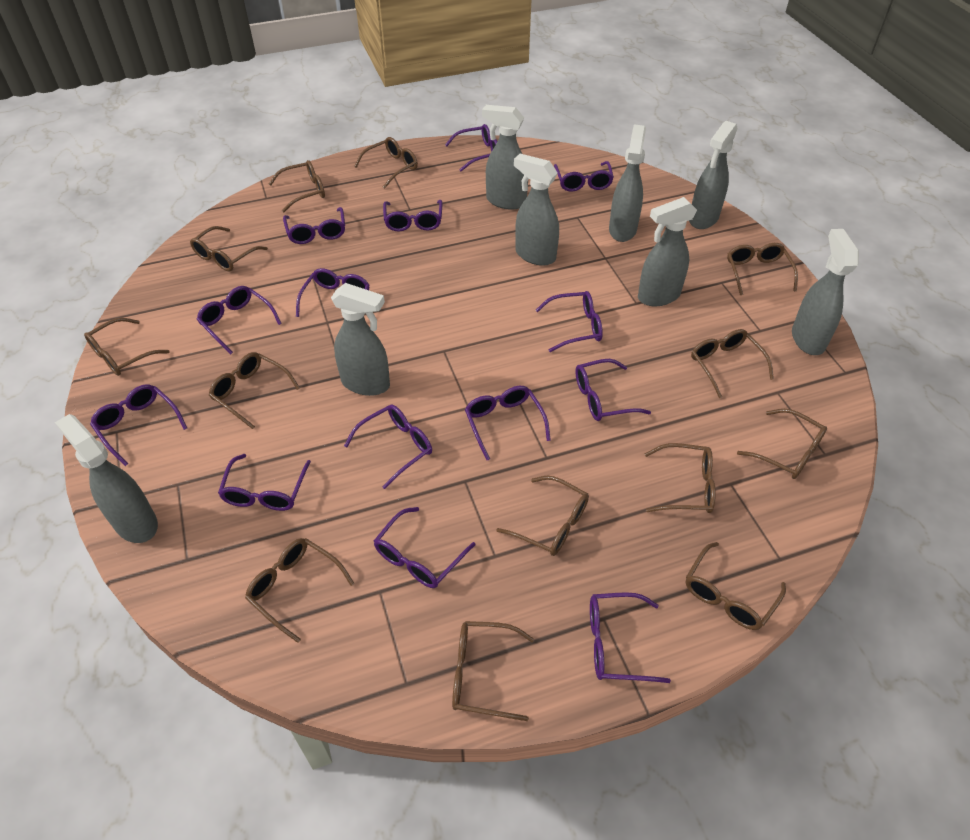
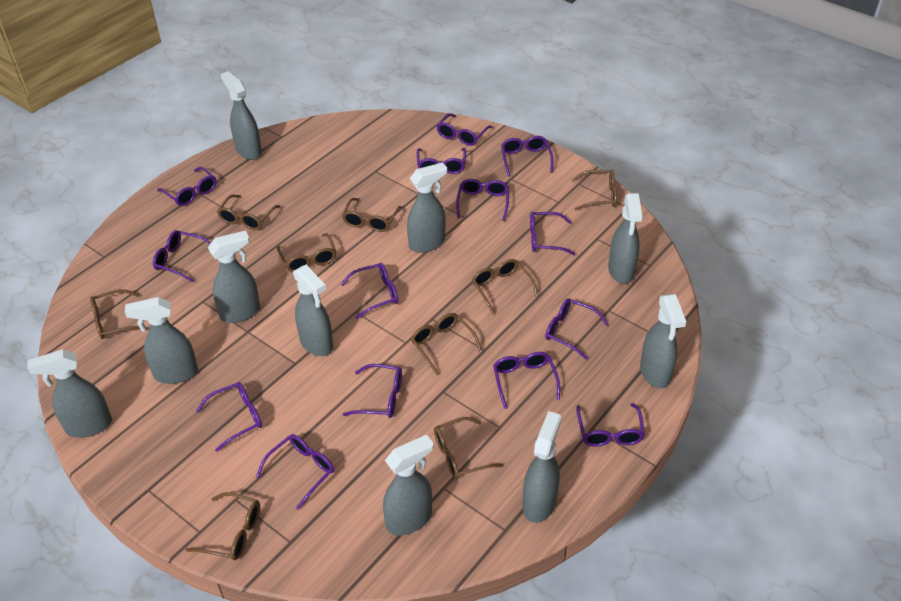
brown glasses: 13 -> 9
grey spray bottle: 8 -> 10

